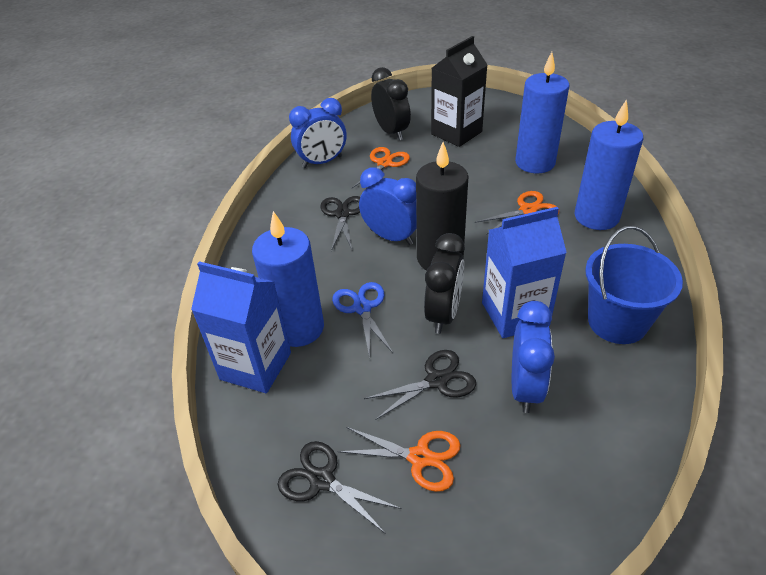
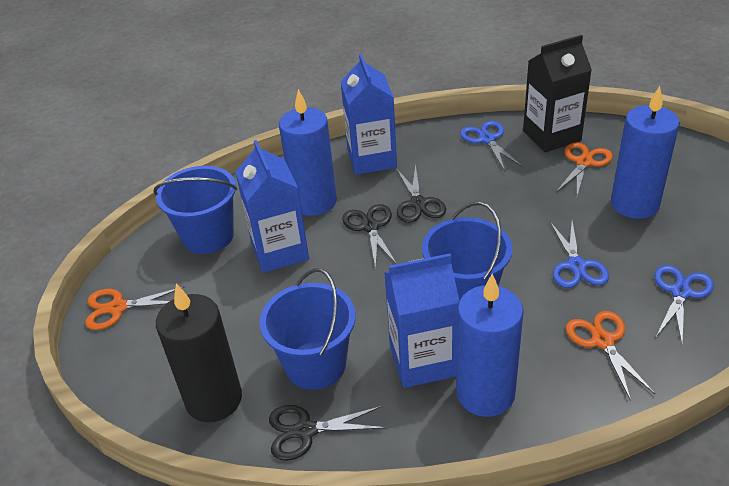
black clock: 2 -> 0
blue bucket: 1 -> 3
blue carton: 2 -> 3
blue clock: 3 -> 0
blue scissors: 1 -> 3

